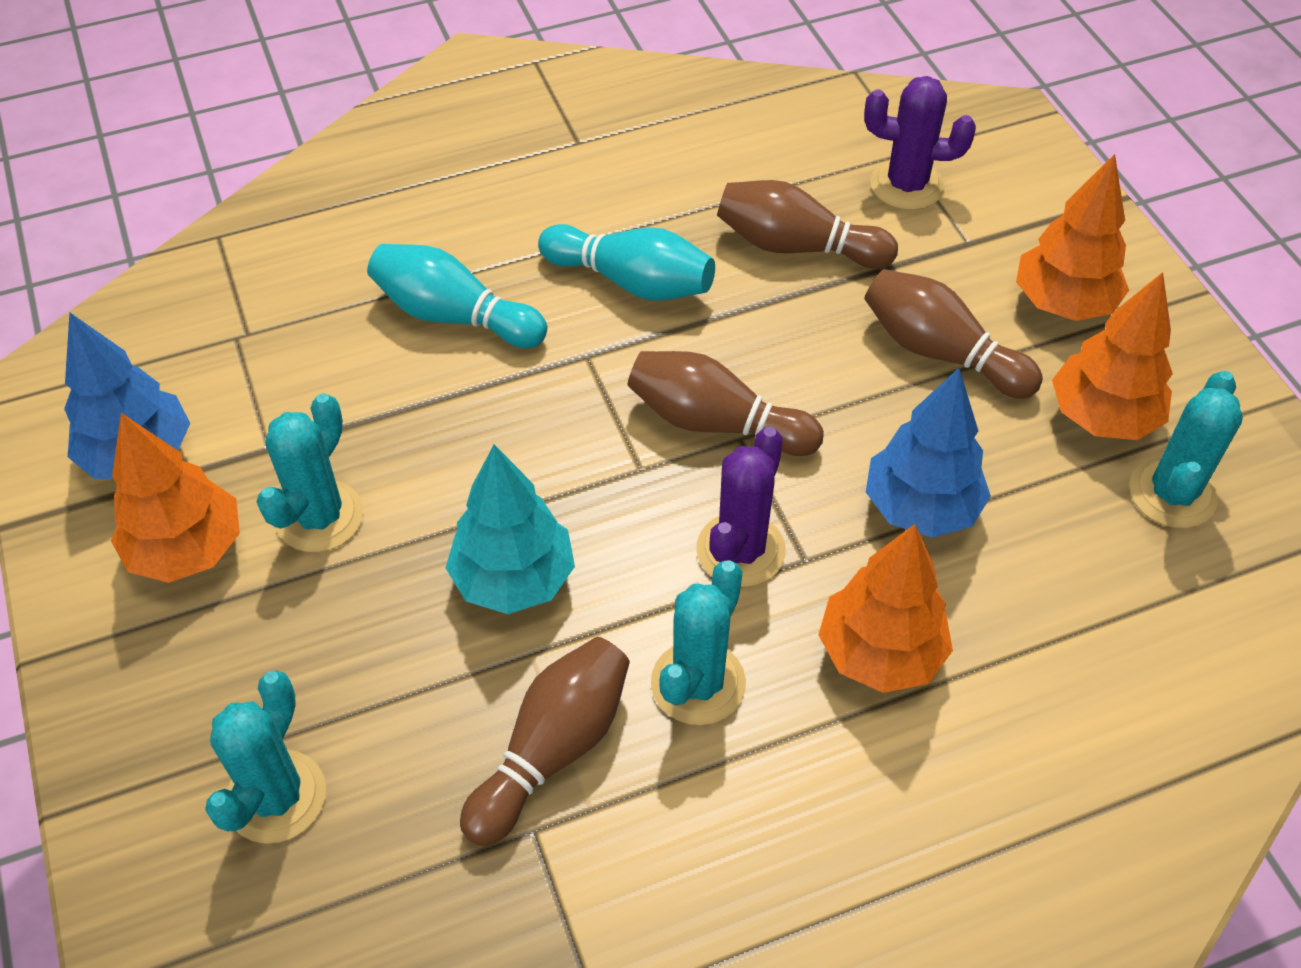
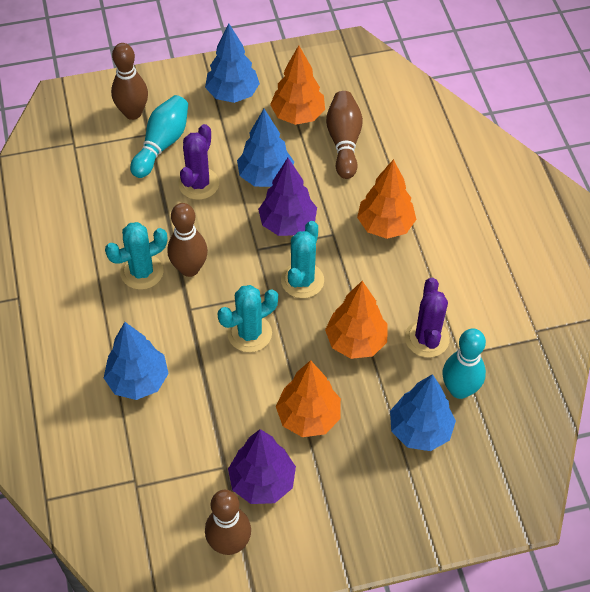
blue tree: 2 -> 4
purple tree: 0 -> 2
turquoise cactus: 4 -> 3
turquoise tree: 1 -> 0

